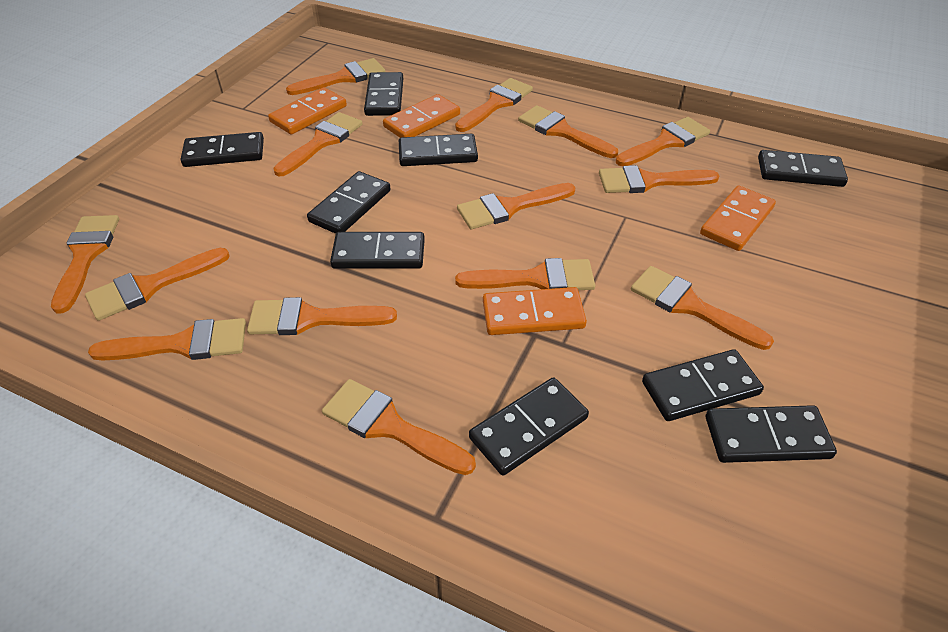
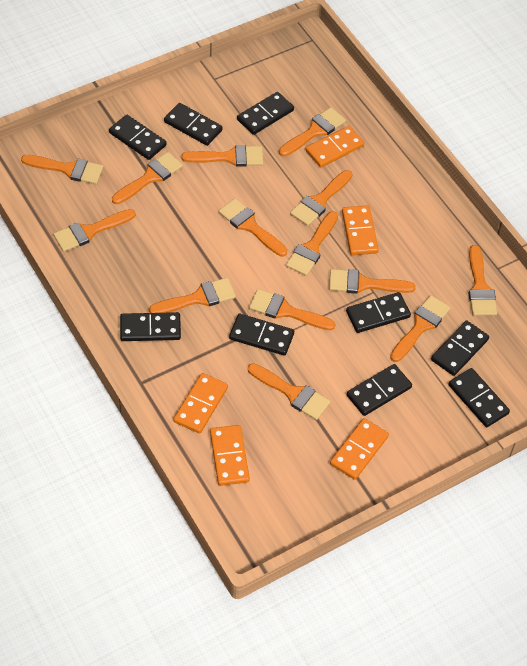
orange domino: 4 -> 5

